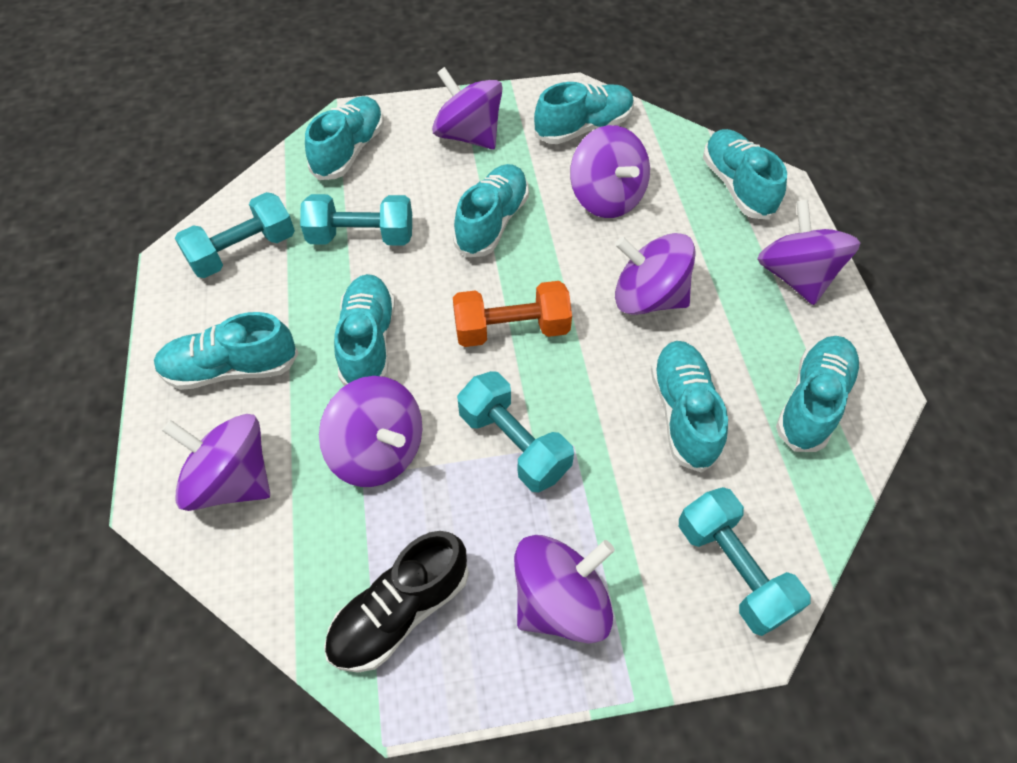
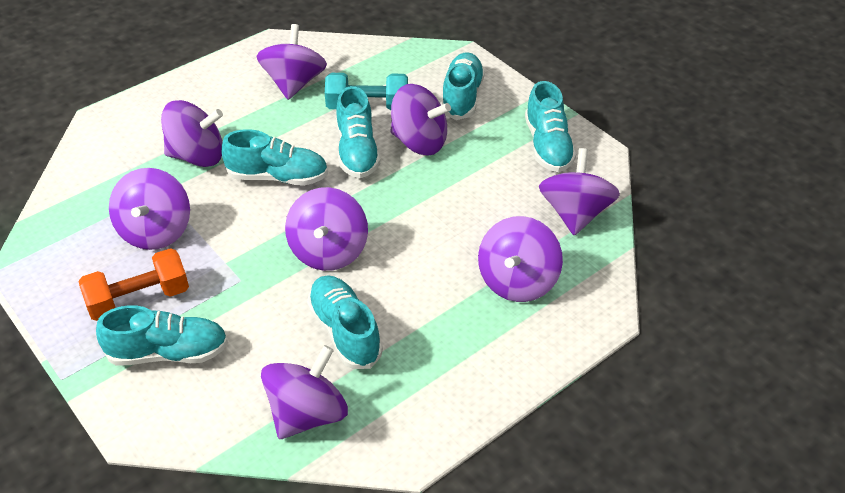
black shoe: 1 -> 0
purple spinning top: 7 -> 8
turquoise dumbbell: 4 -> 1
turquoise shoe: 8 -> 6

